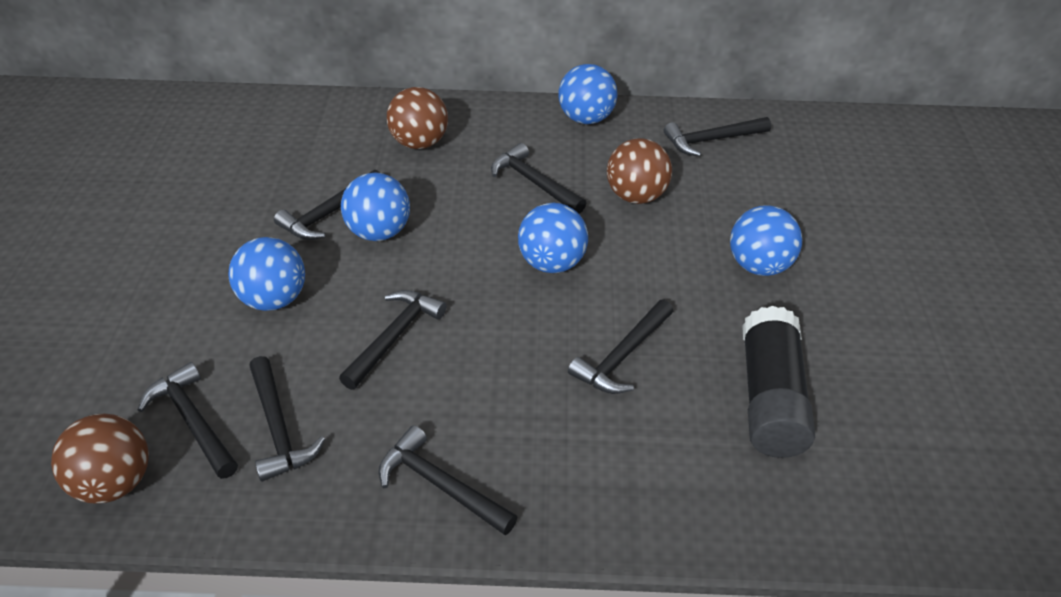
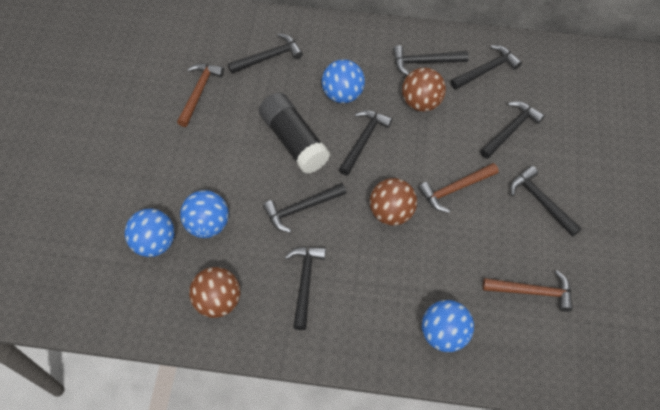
blue ball: 5 -> 4
brown hammer: 0 -> 3

